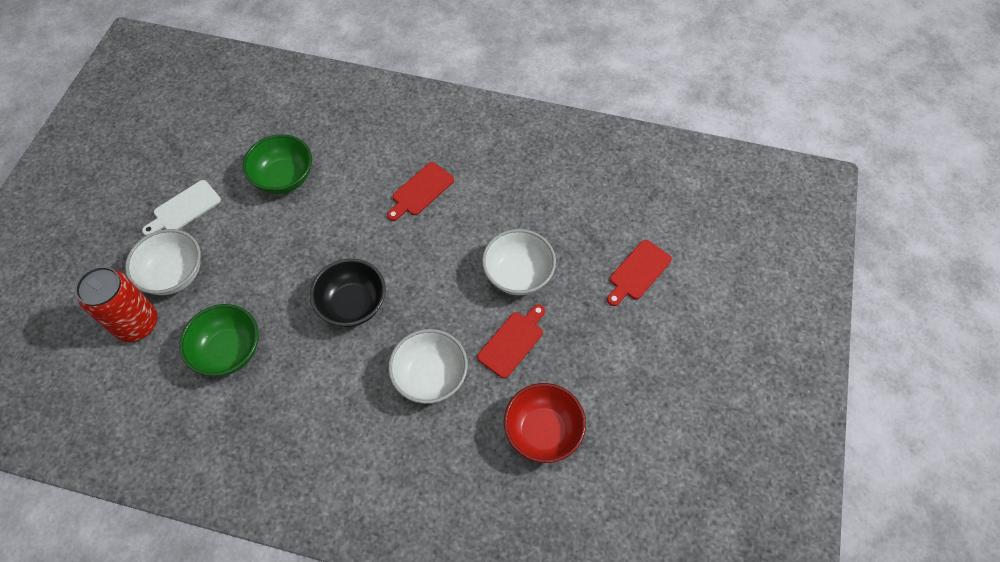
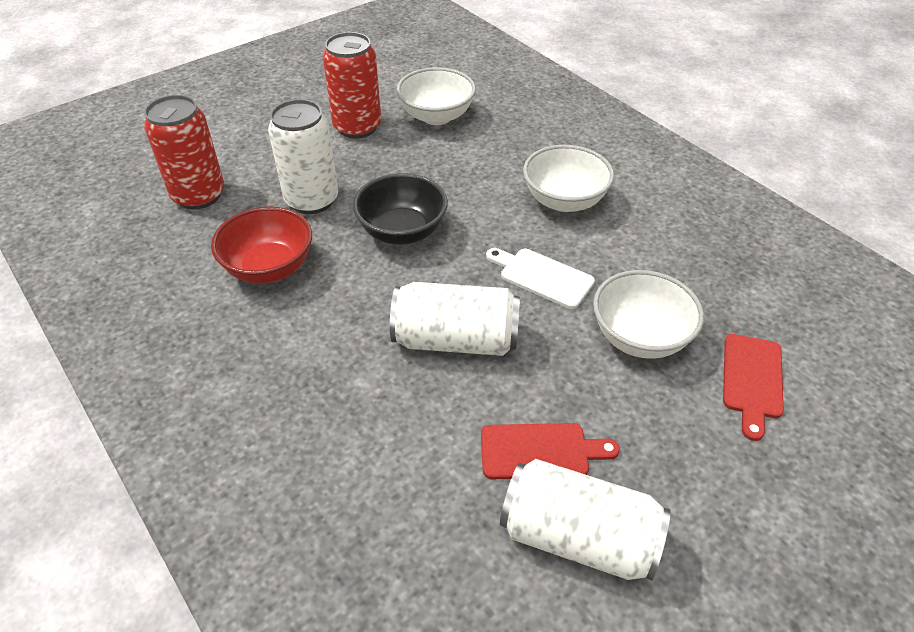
green bowl: 2 -> 0
red can: 1 -> 2
red cutting board: 3 -> 2
white can: 0 -> 3

